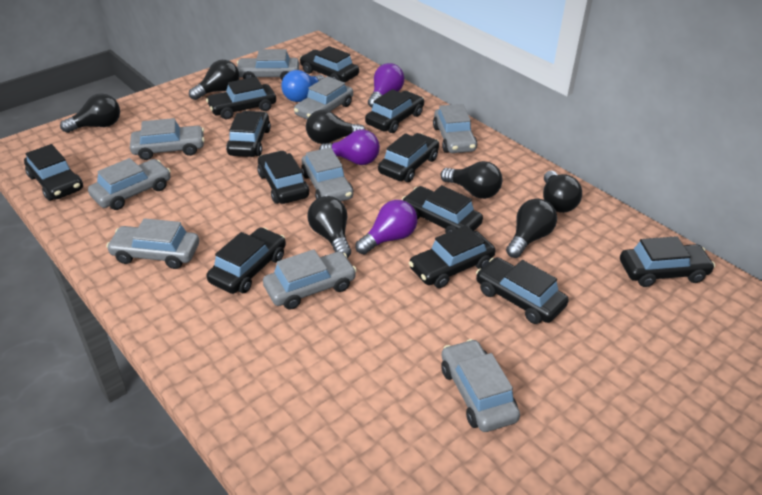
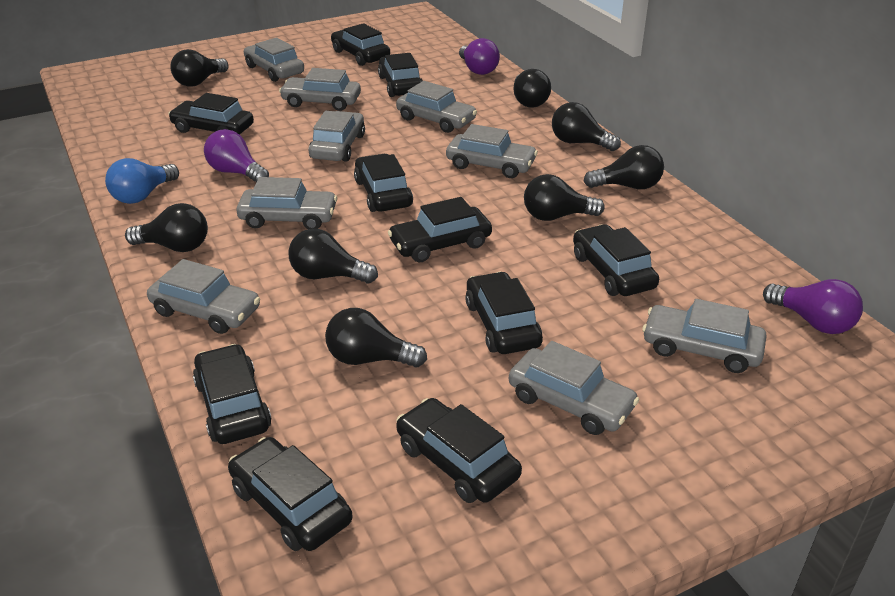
black car: 12 -> 10
black light bulb: 7 -> 8

